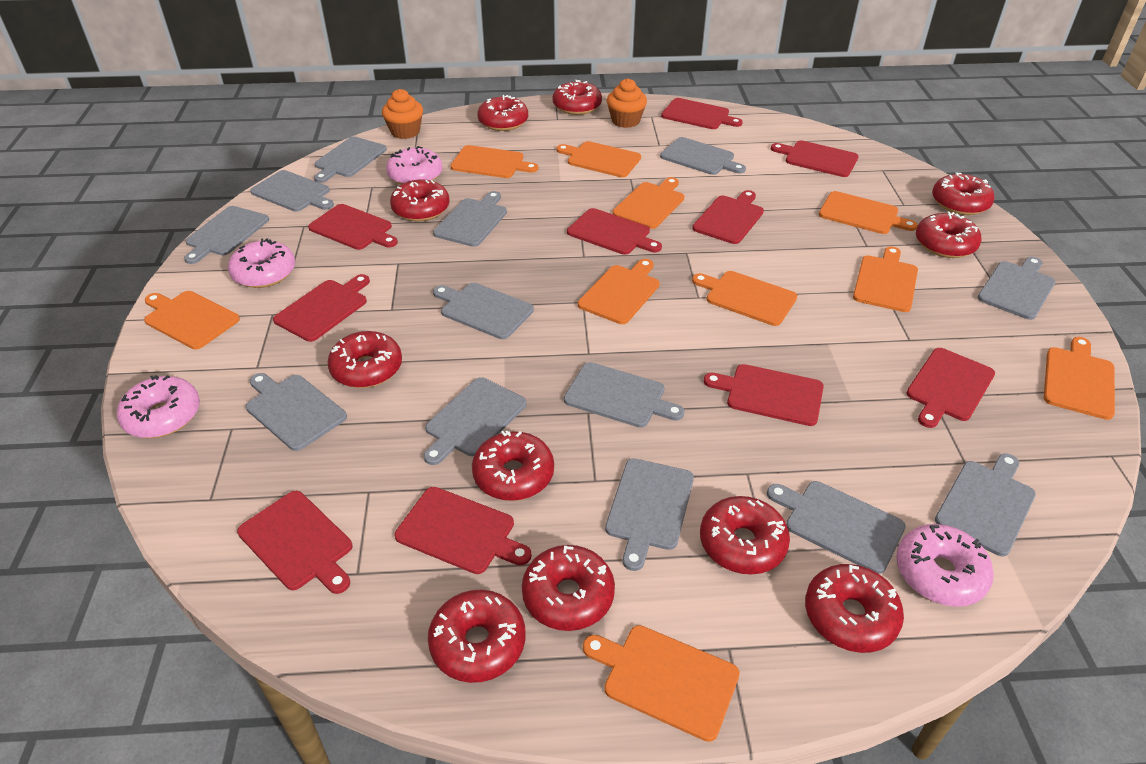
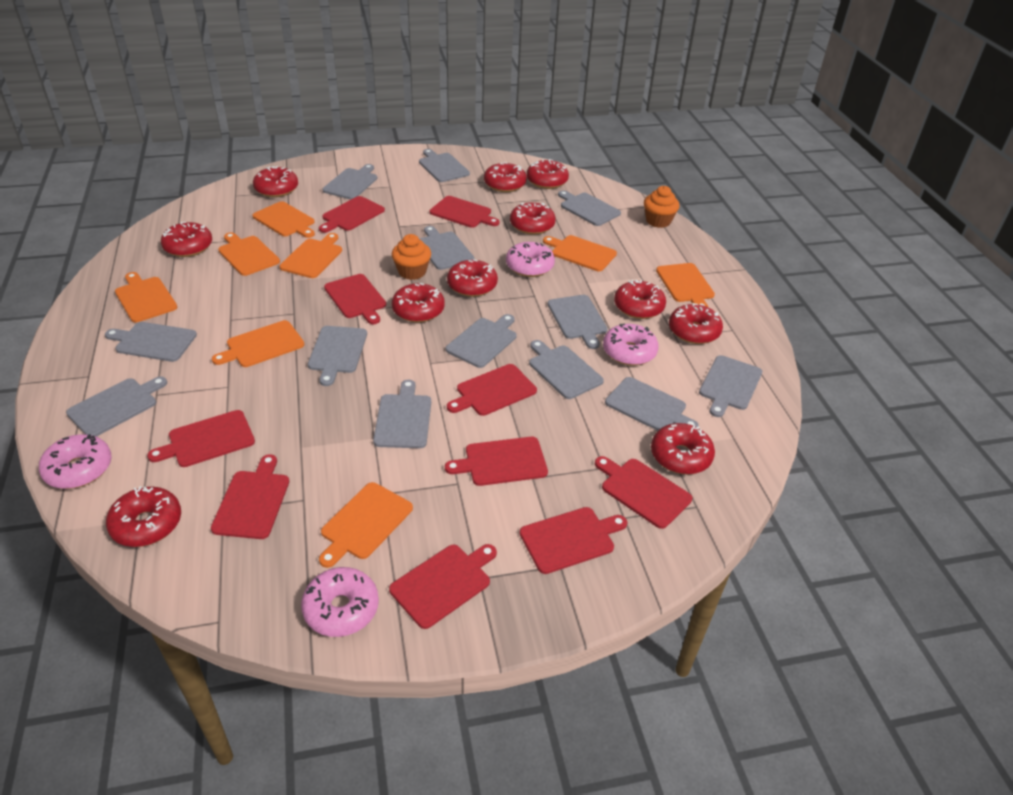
orange cutting board: 10 -> 8

